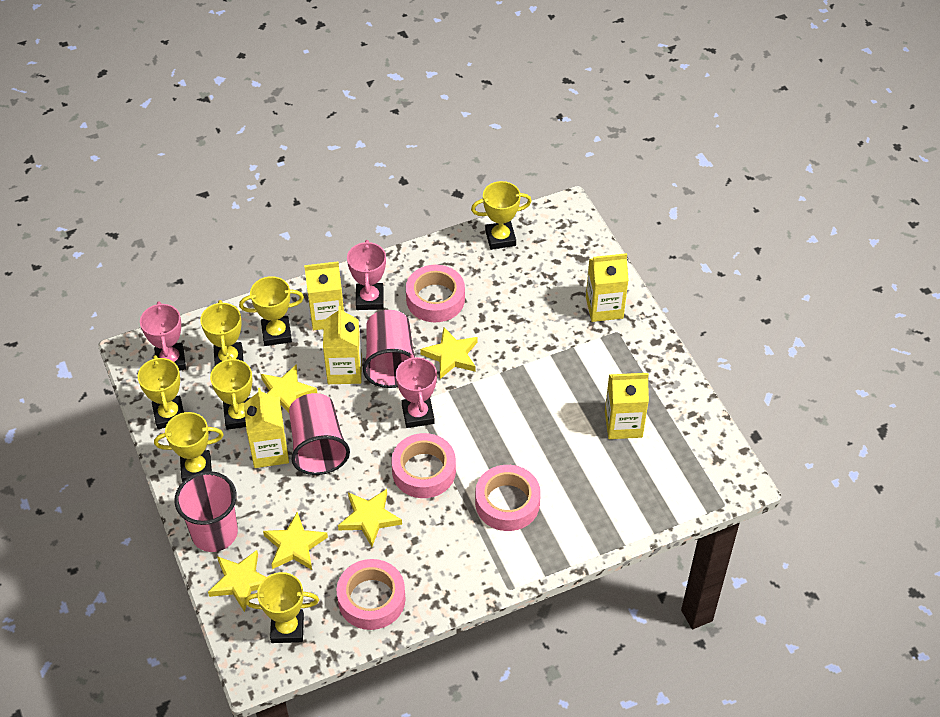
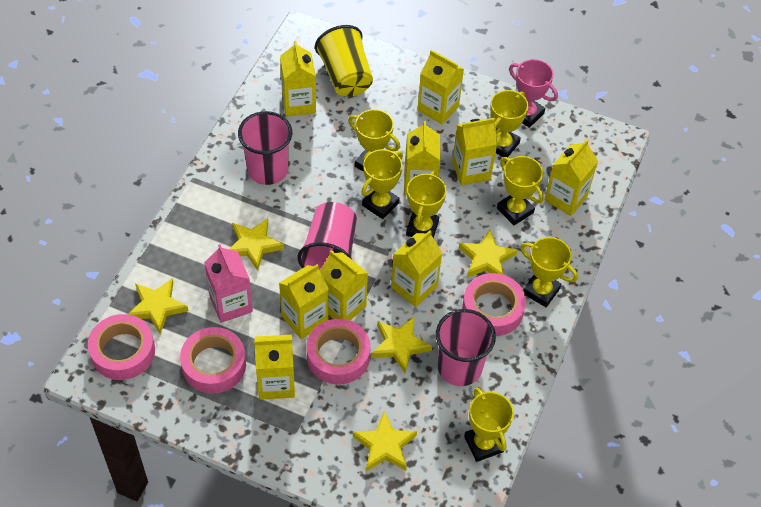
pink carton: 0 -> 1
pink trophy: 3 -> 1
yellow carton: 5 -> 9
yellow cup: 0 -> 1

